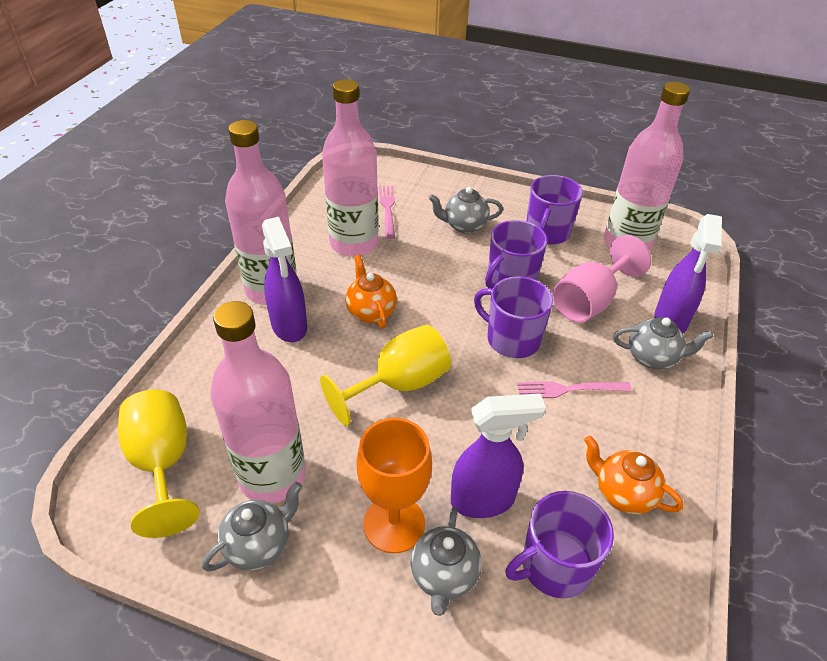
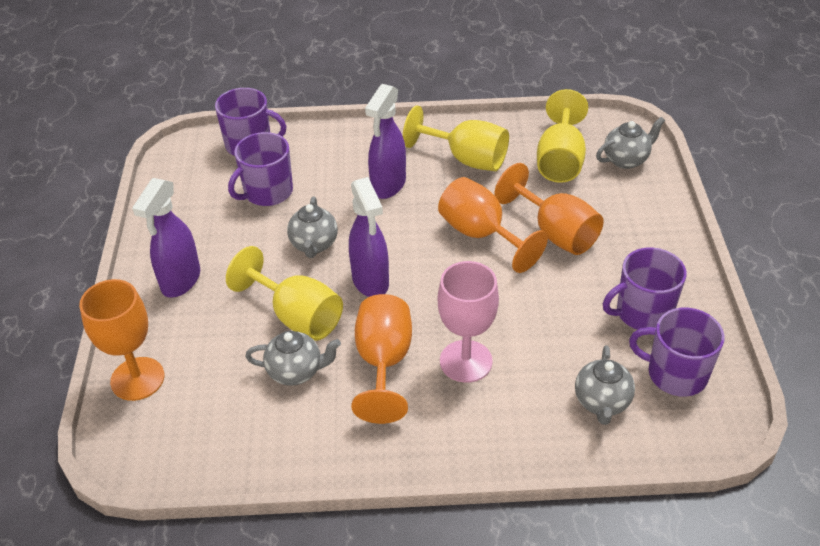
orange goblet: 1 -> 4
orange teapot: 2 -> 0
pink bottle: 4 -> 0
pink fork: 2 -> 0
yellow goblet: 2 -> 3

